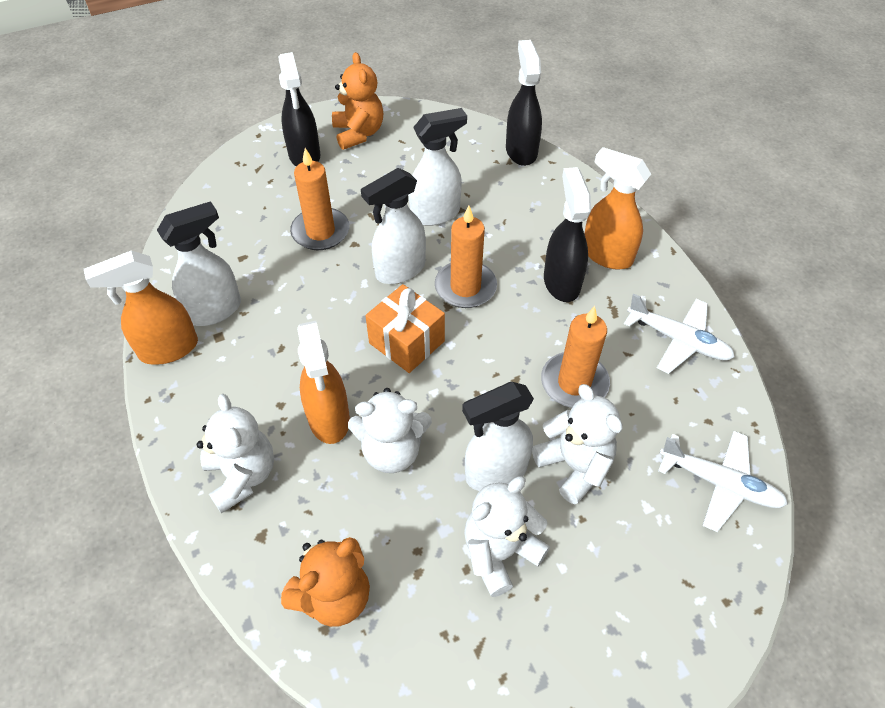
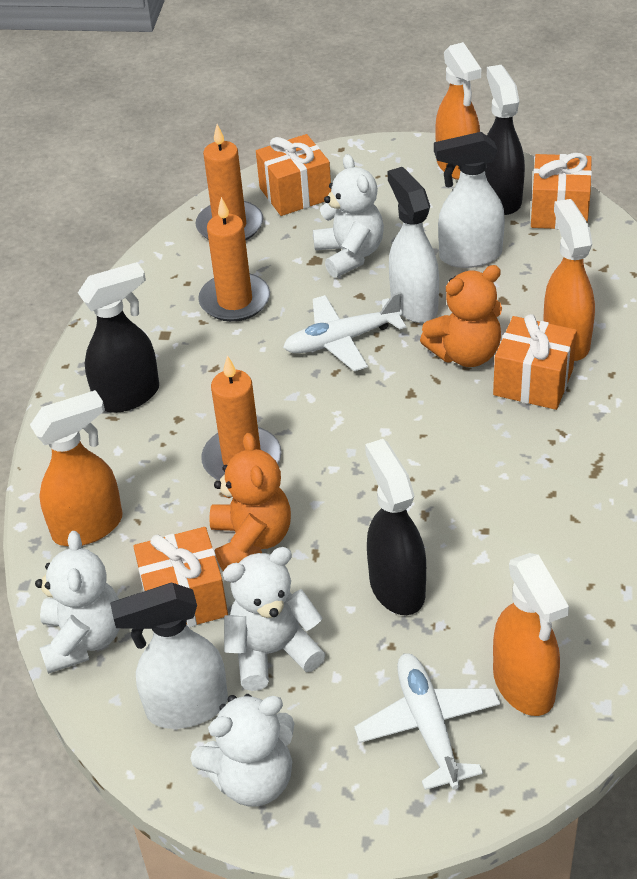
orange gift: 1 -> 4
orange spray bottle: 3 -> 4
white spray bottle: 4 -> 3

